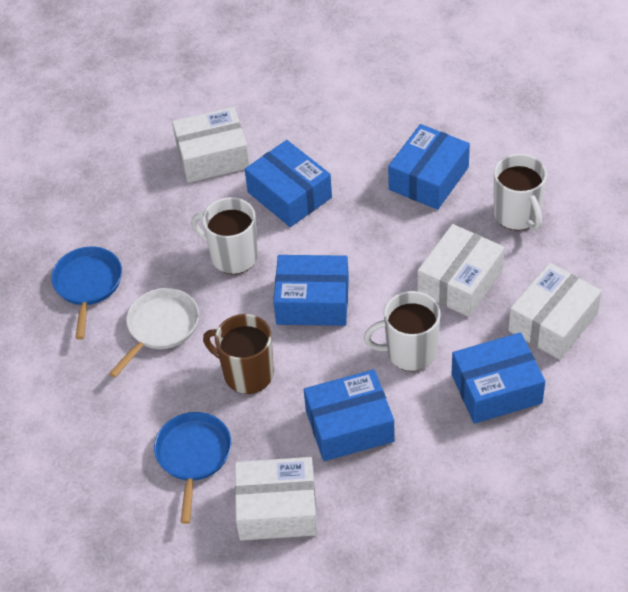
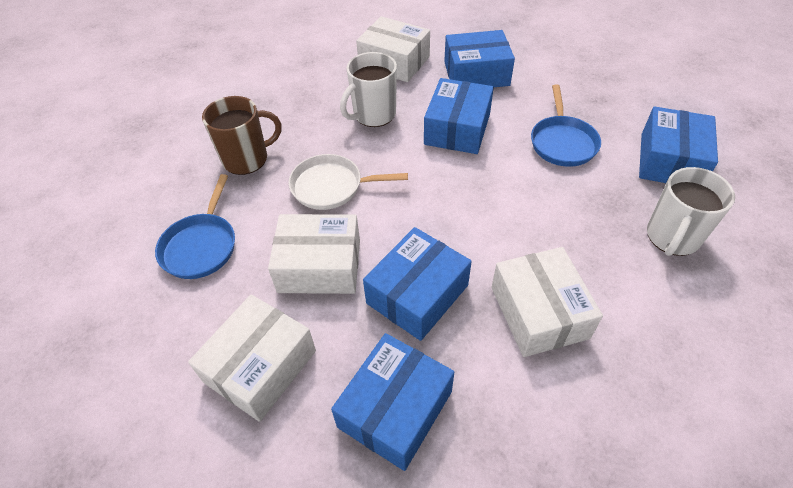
white mug: 3 -> 2

